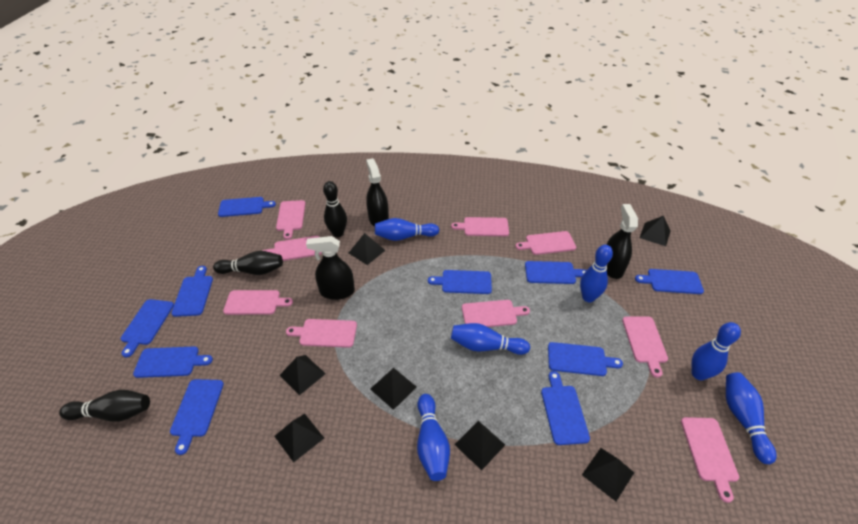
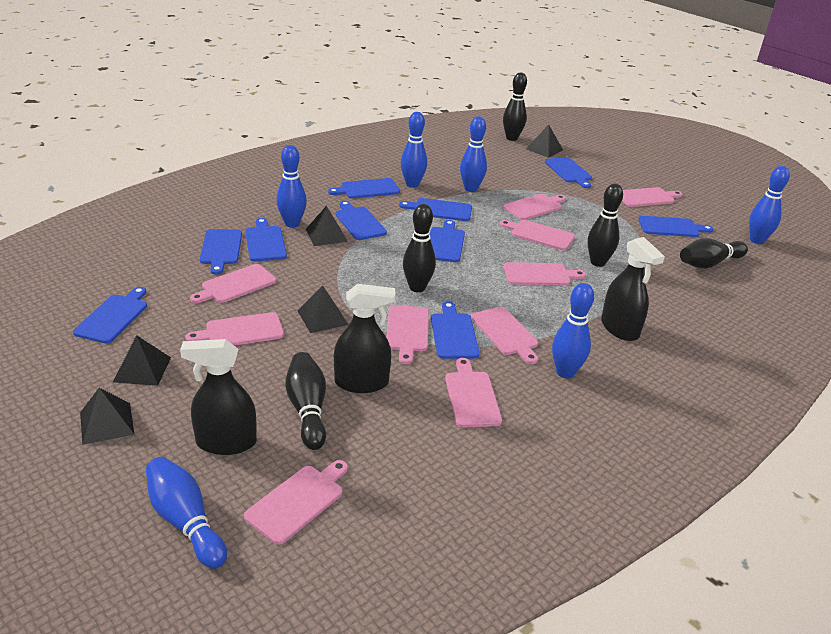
black bowling pin: 3 -> 5
black pyramid: 7 -> 5
pink cutting board: 9 -> 10

